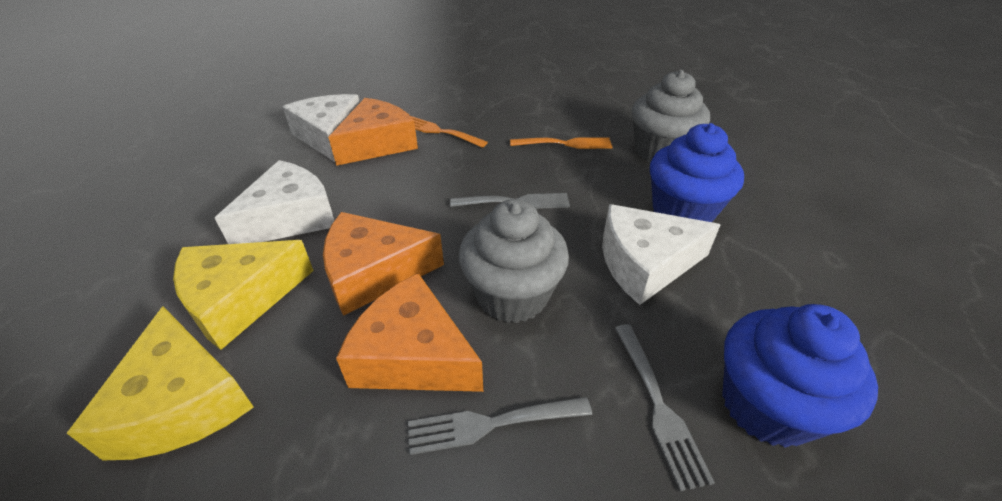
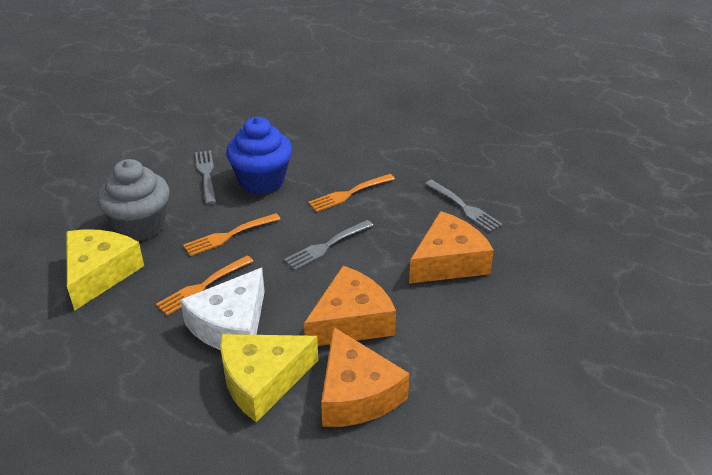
blue cupcake: 2 -> 1
grey cupcake: 2 -> 1
orange fork: 2 -> 3
white cheese: 3 -> 1

